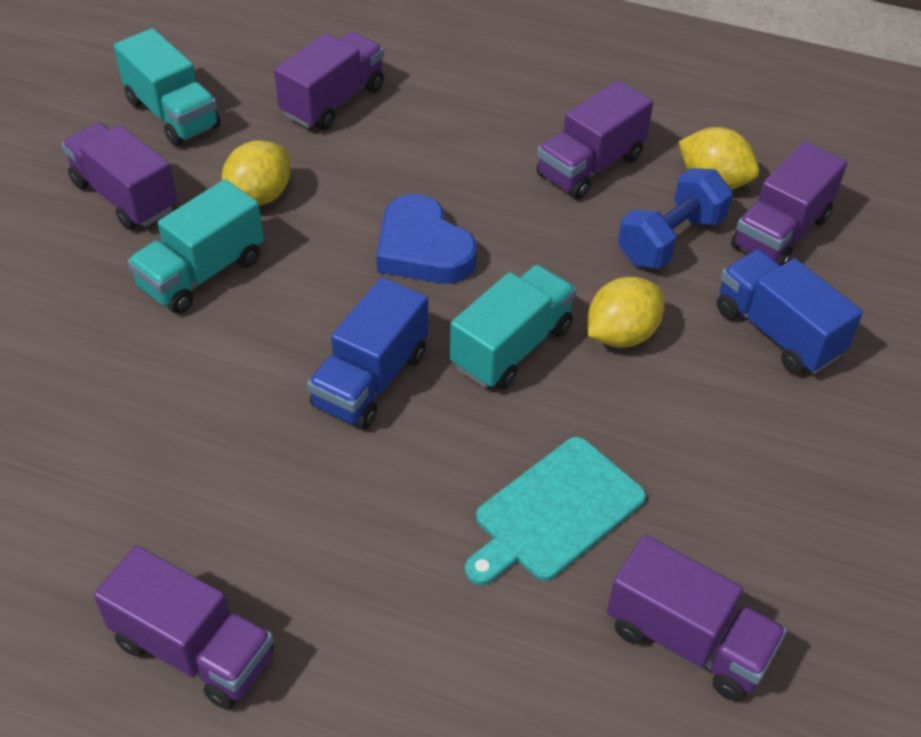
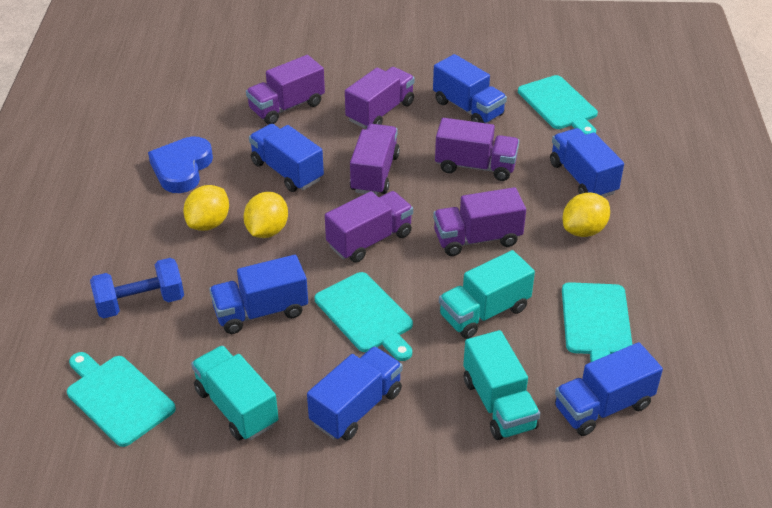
blue truck: 2 -> 6
turquoise cutting board: 1 -> 4

